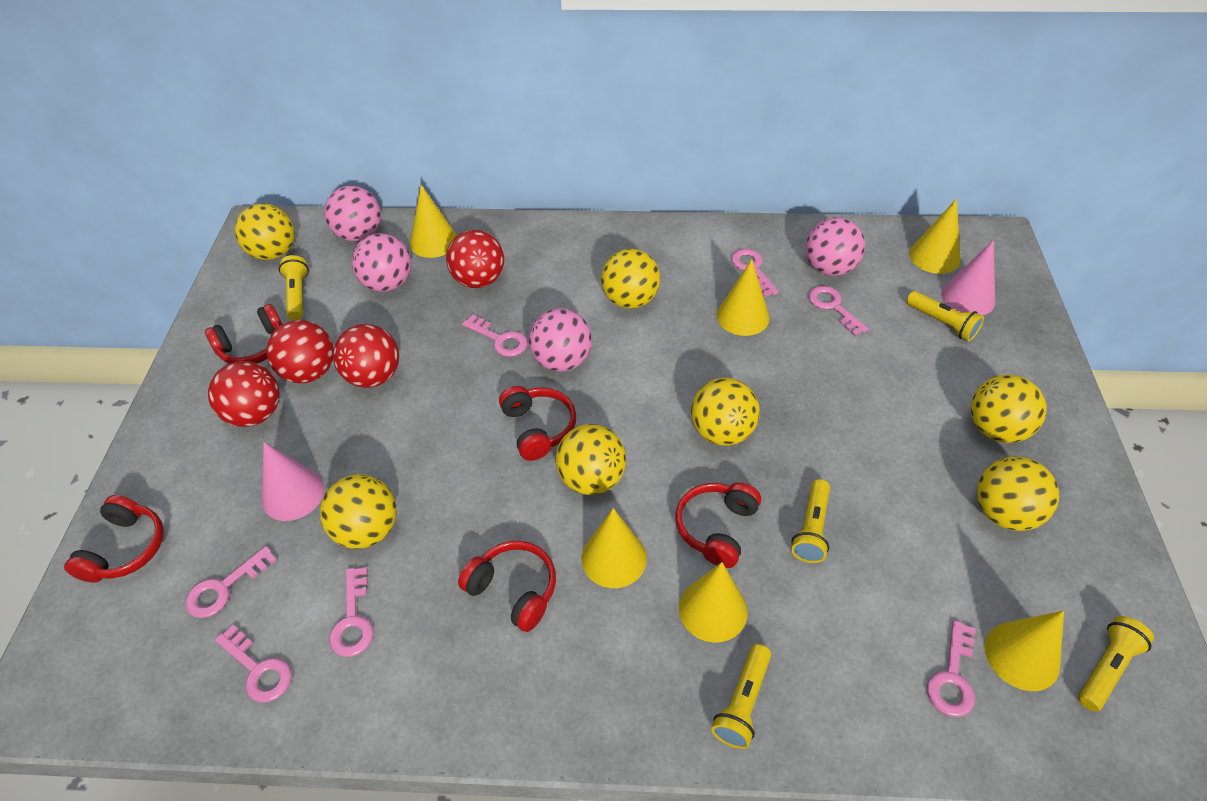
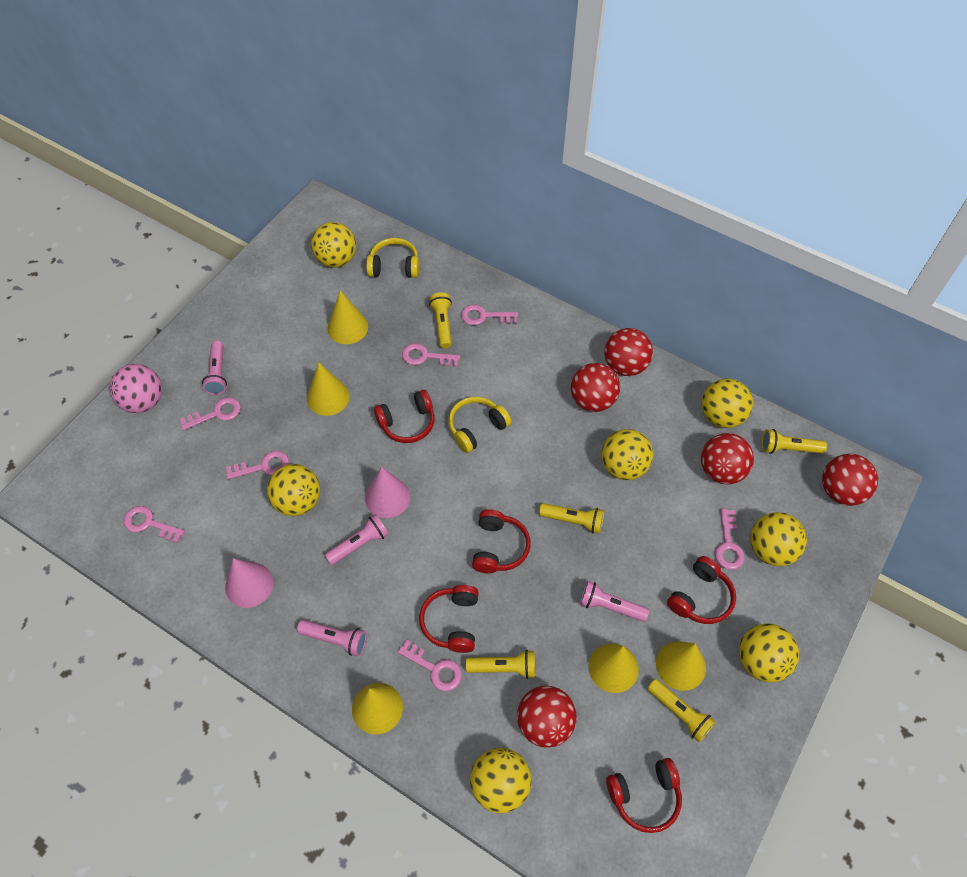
pink ball: 4 -> 1
pink flashlight: 0 -> 4
red ball: 4 -> 5
yellow cone: 6 -> 5
yellow headphones: 0 -> 2

